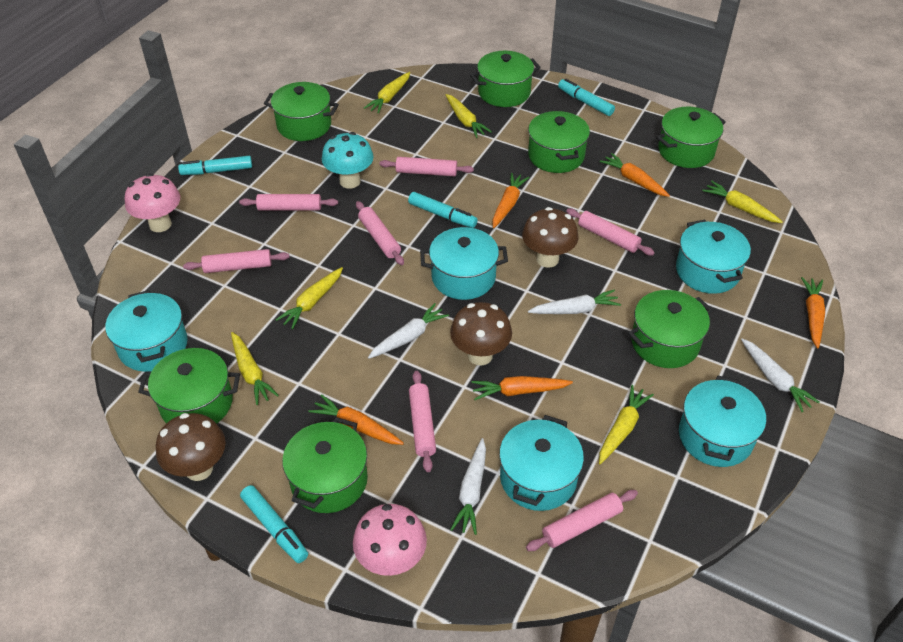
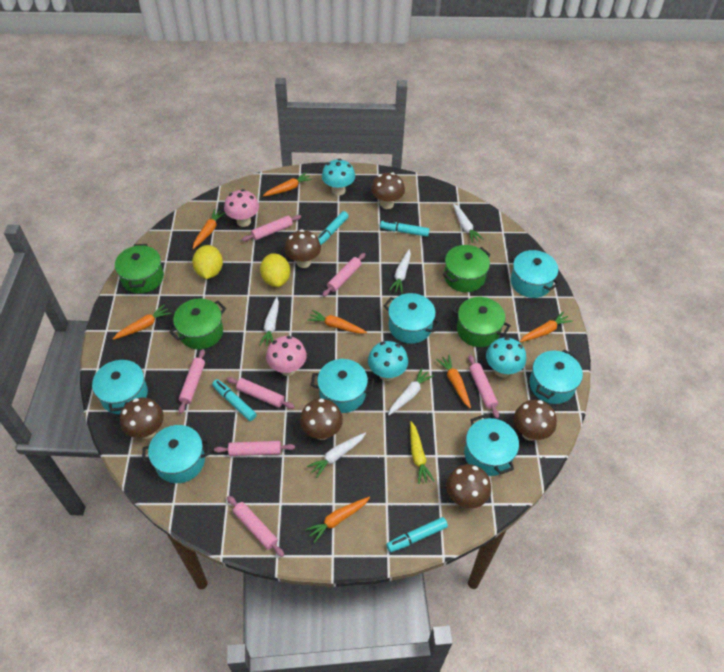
brown mushroom: 3 -> 6
green pot: 7 -> 4
orange carrot: 5 -> 7
turquoise mushroom: 1 -> 3
turquoise pot: 5 -> 7
white carrot: 4 -> 5
yellow carrot: 6 -> 1
yellow lemon: 0 -> 2

